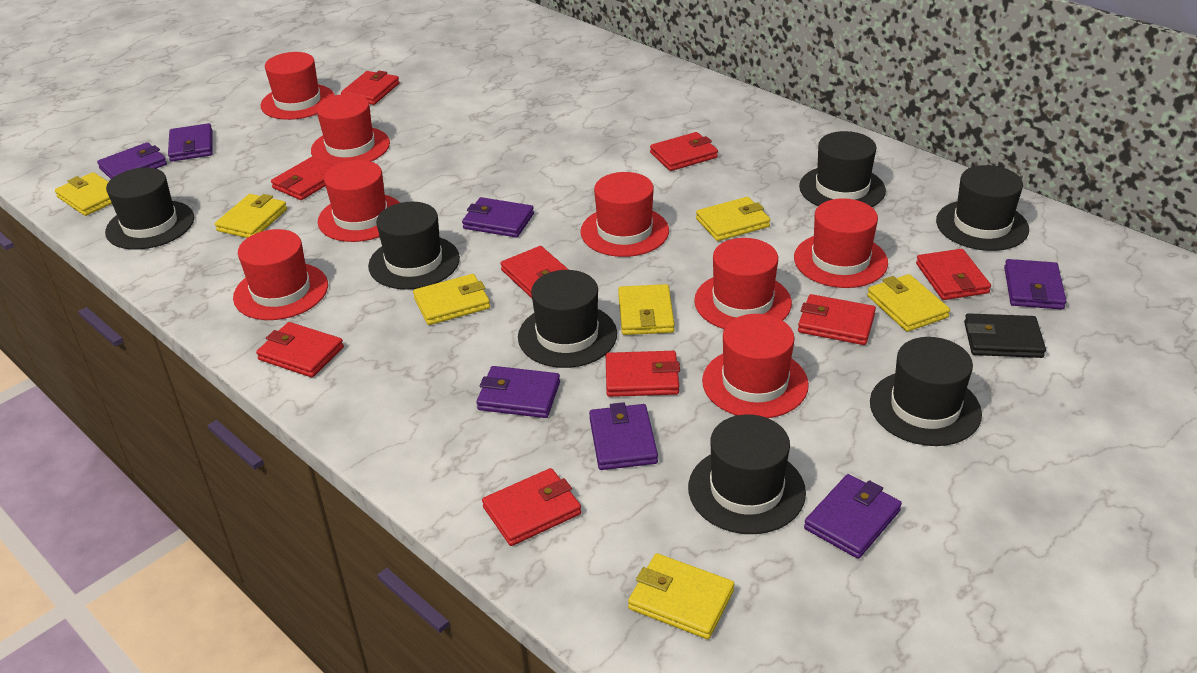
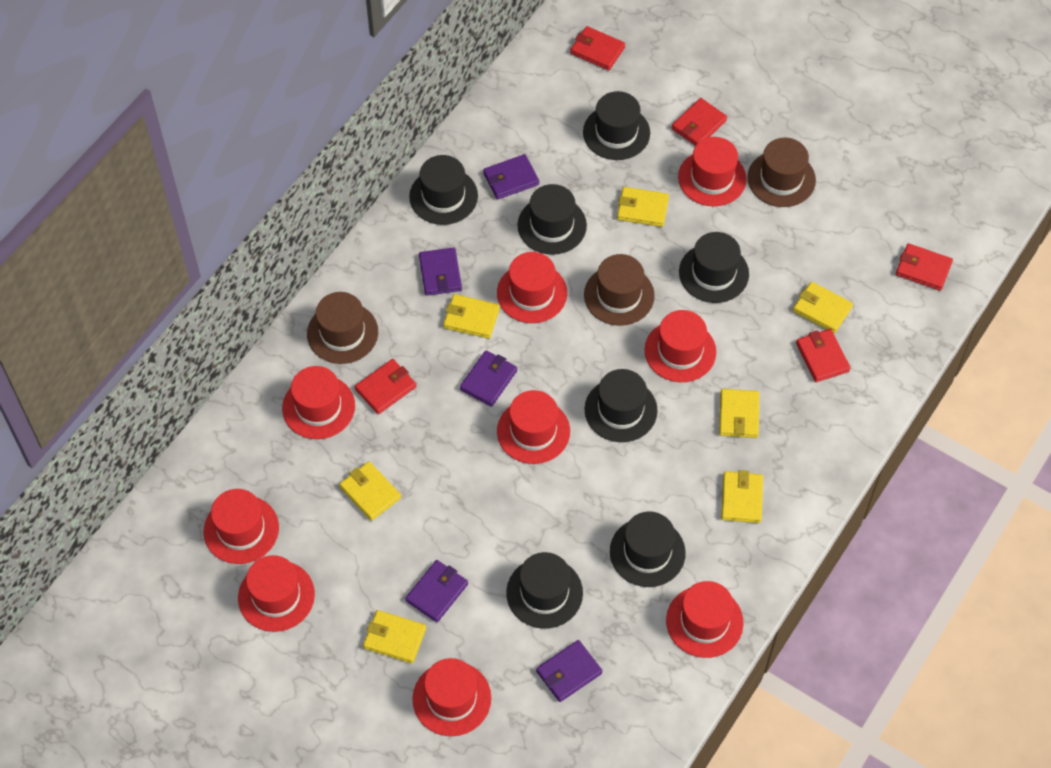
black wallet: 1 -> 0
brown hat: 0 -> 3
purple wallet: 7 -> 5
red hat: 8 -> 9
red wallet: 9 -> 5

